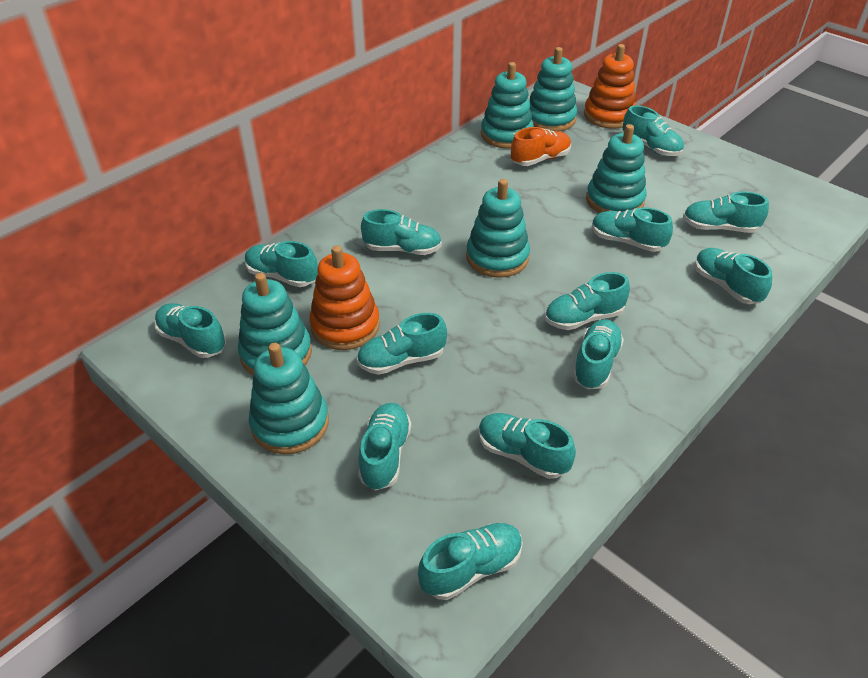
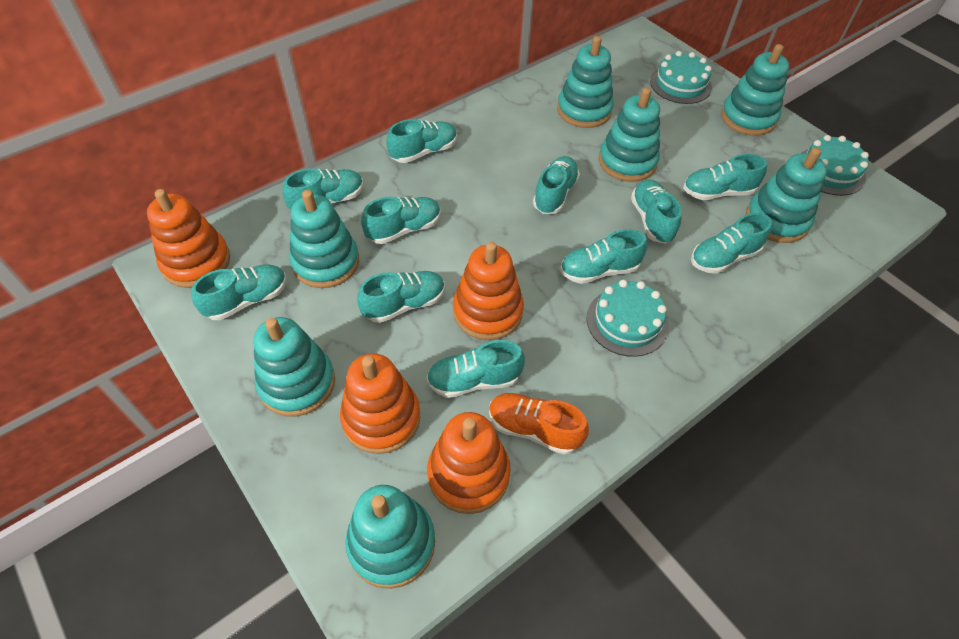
orange stacking toy: 2 -> 4
turquoise cake: 0 -> 3
turquoise shoe: 13 -> 11
turquoise stacking toy: 6 -> 7

